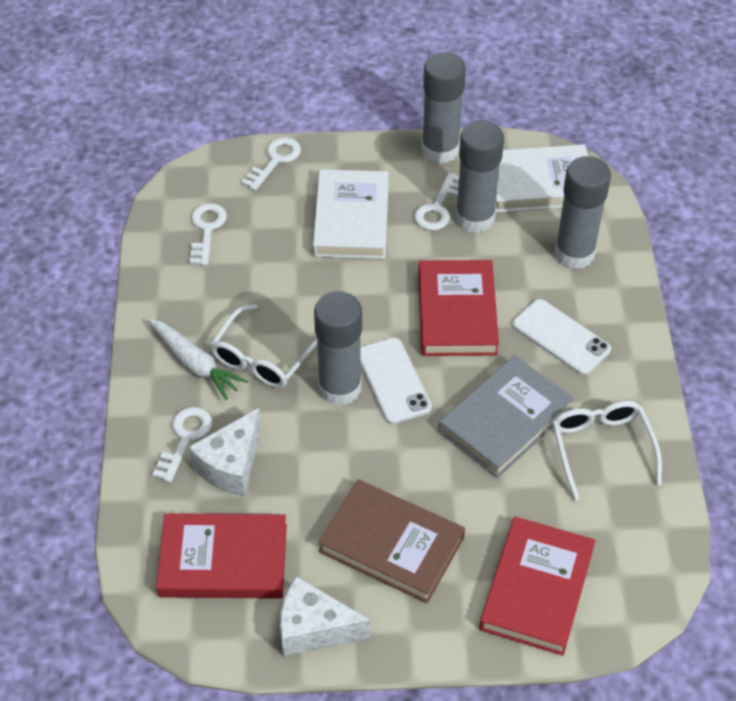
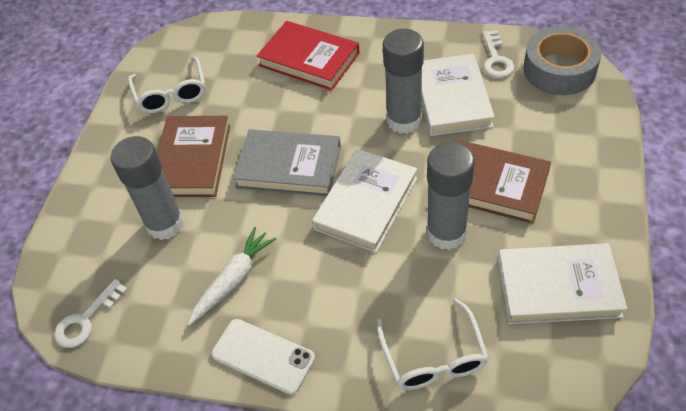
brown book: 1 -> 2
grey glue stick: 4 -> 3
grey tape: 0 -> 1
red book: 3 -> 1
white book: 2 -> 3
white cheese: 2 -> 0
white key: 4 -> 2
white phone: 2 -> 1

